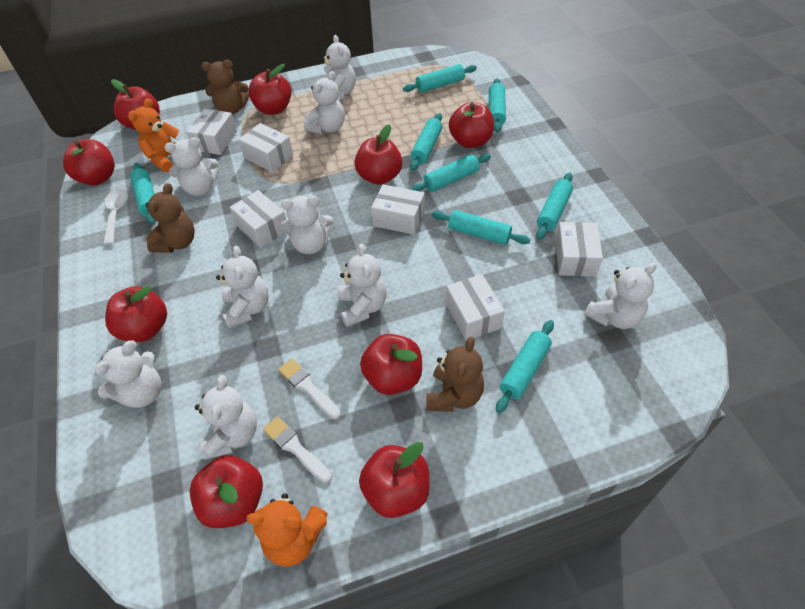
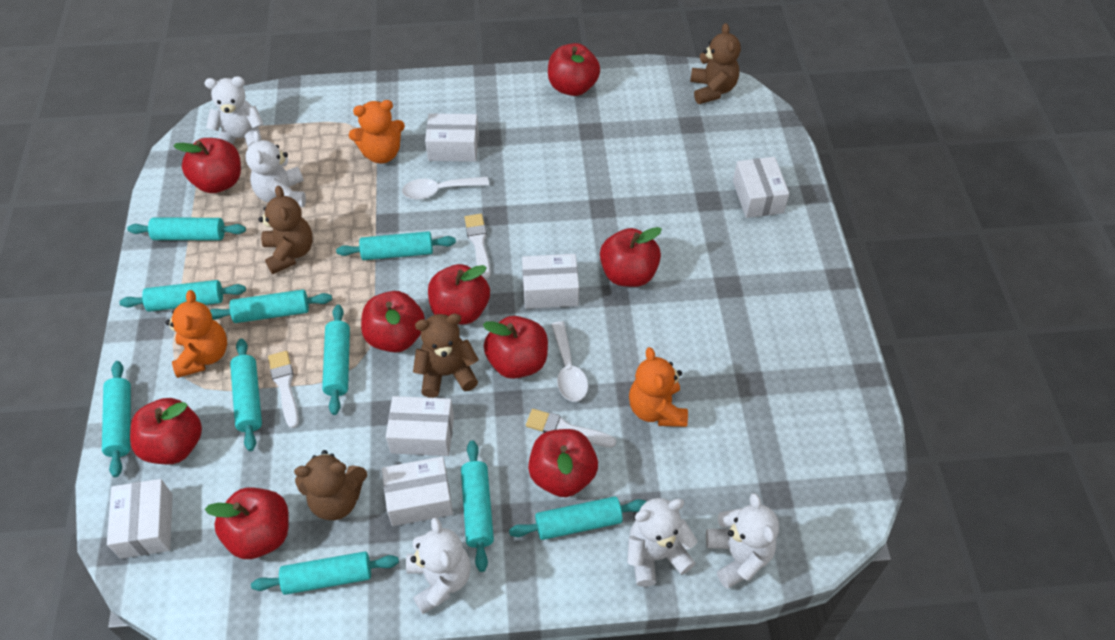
brown teddy bear: 3 -> 4
orange teddy bear: 2 -> 3
turquoise rolling pin: 8 -> 10
white brush: 2 -> 3
white spoon: 1 -> 2
white teddy bear: 9 -> 5

